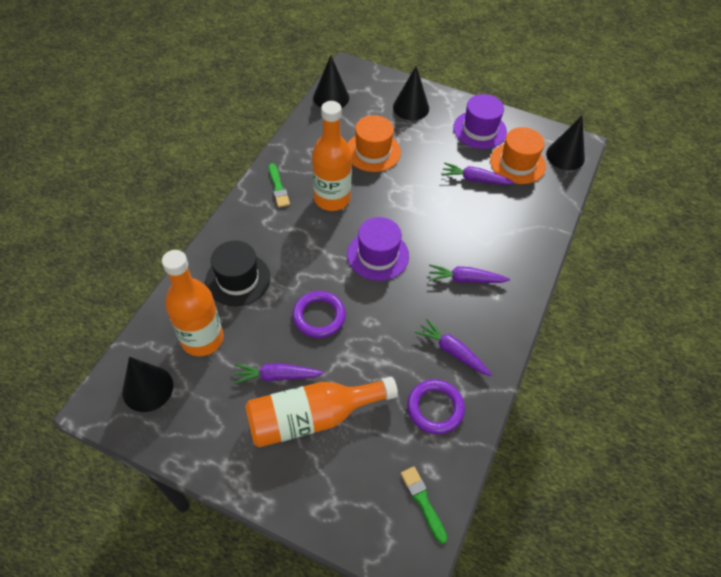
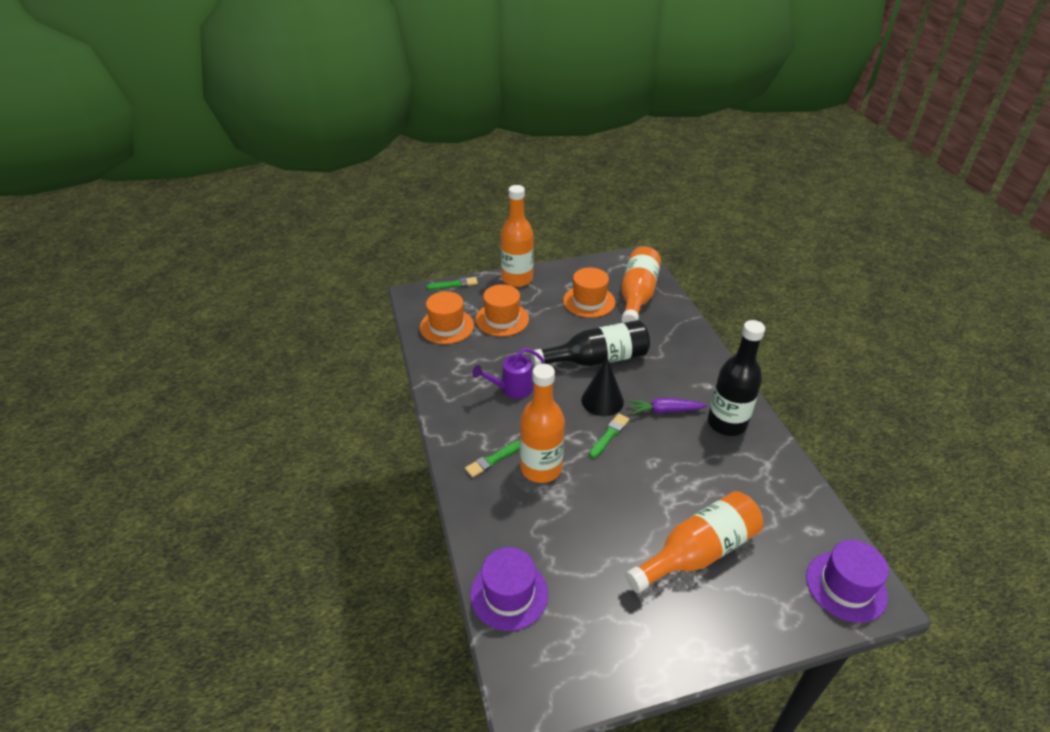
black bottle: 0 -> 2
black cone: 4 -> 1
black hat: 1 -> 0
green brush: 2 -> 3
orange bottle: 3 -> 4
orange hat: 2 -> 3
purple carrot: 4 -> 1
purple ring: 2 -> 0
purple watering can: 0 -> 1

